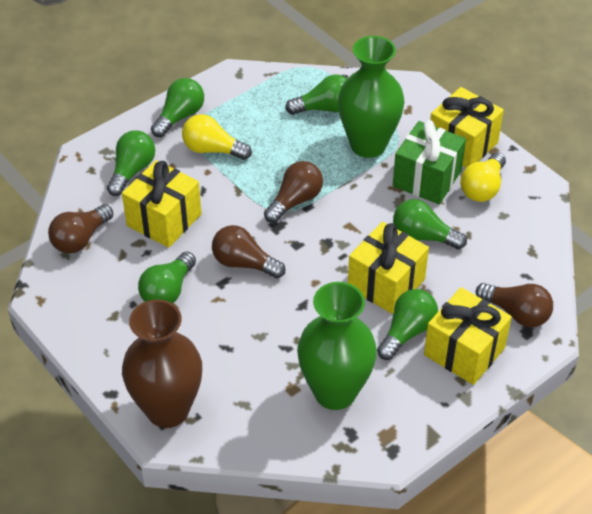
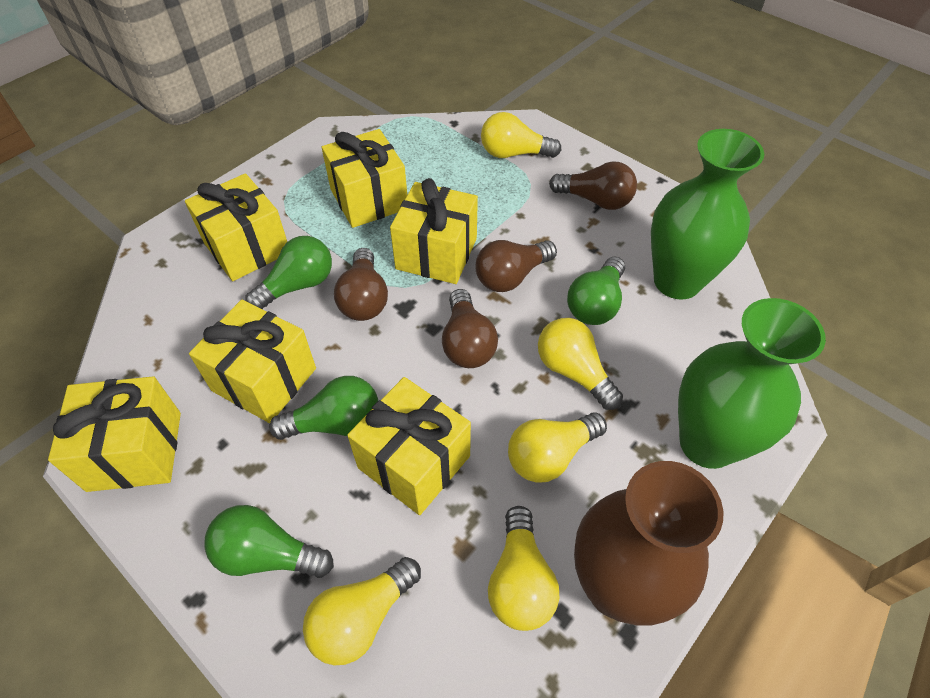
green gift: 1 -> 0
green light bulb: 6 -> 4
yellow gift: 4 -> 6
yellow light bulb: 2 -> 5

